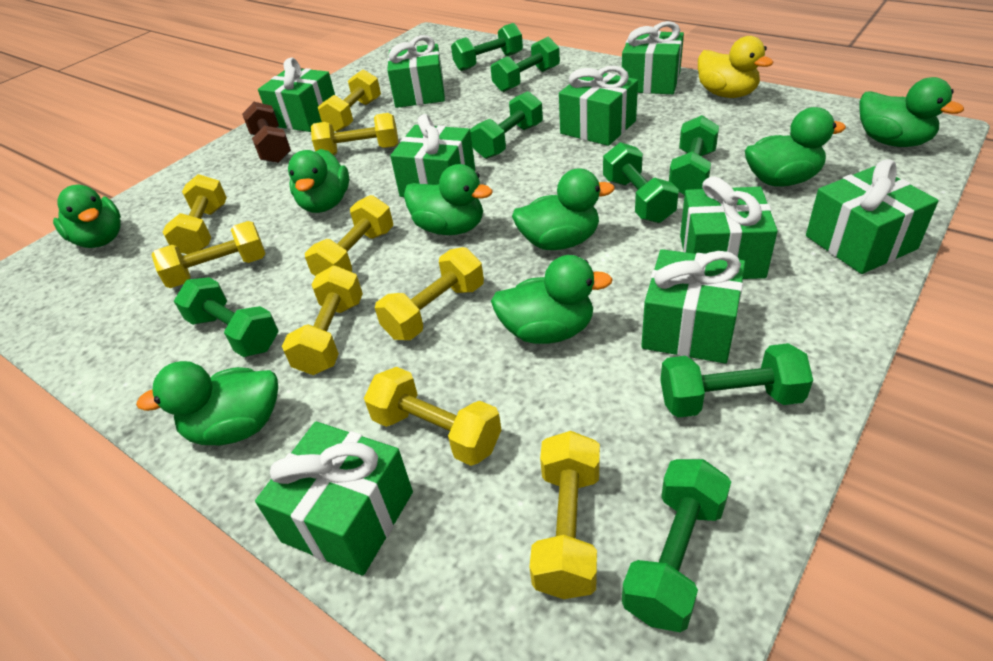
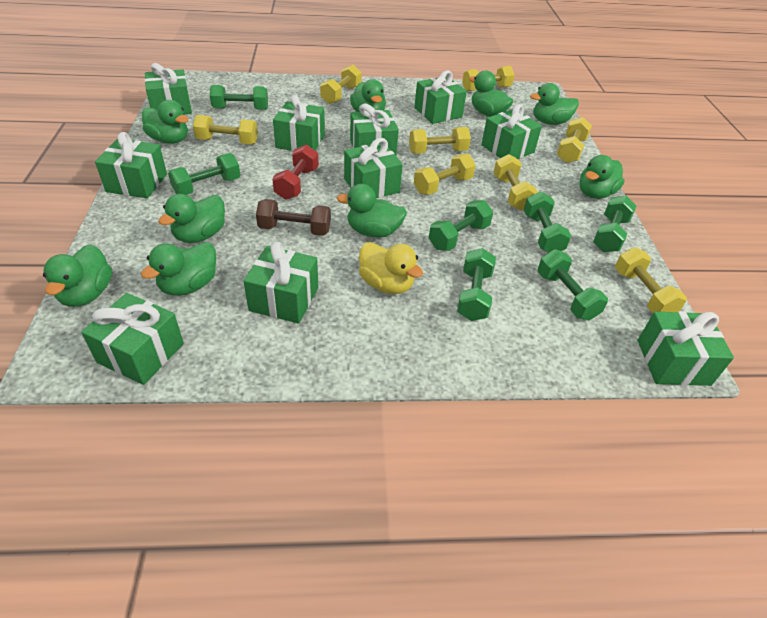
green duck: 8 -> 9
green dumbbell: 8 -> 7
green gift: 9 -> 10
red dumbbell: 0 -> 1
yellow dumbbell: 9 -> 8

